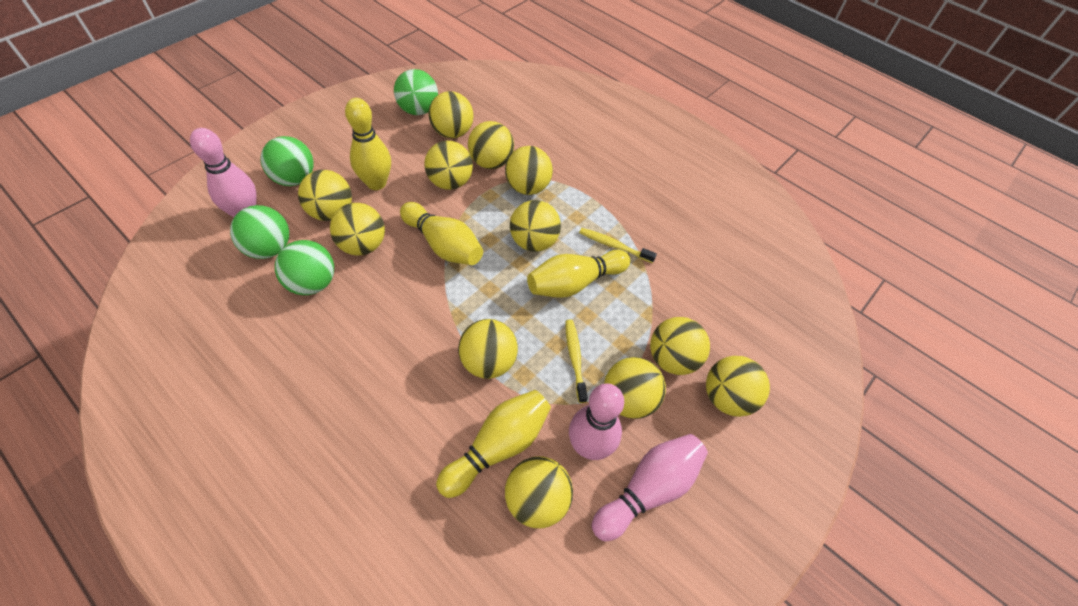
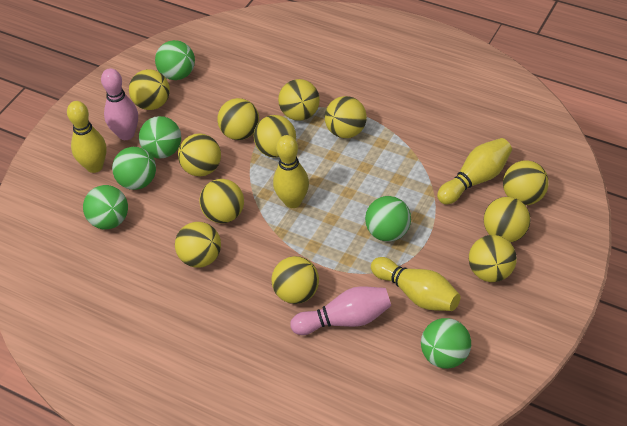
green ball: 4 -> 6
pink bowling pin: 3 -> 2
yellow toothbrush: 2 -> 0

